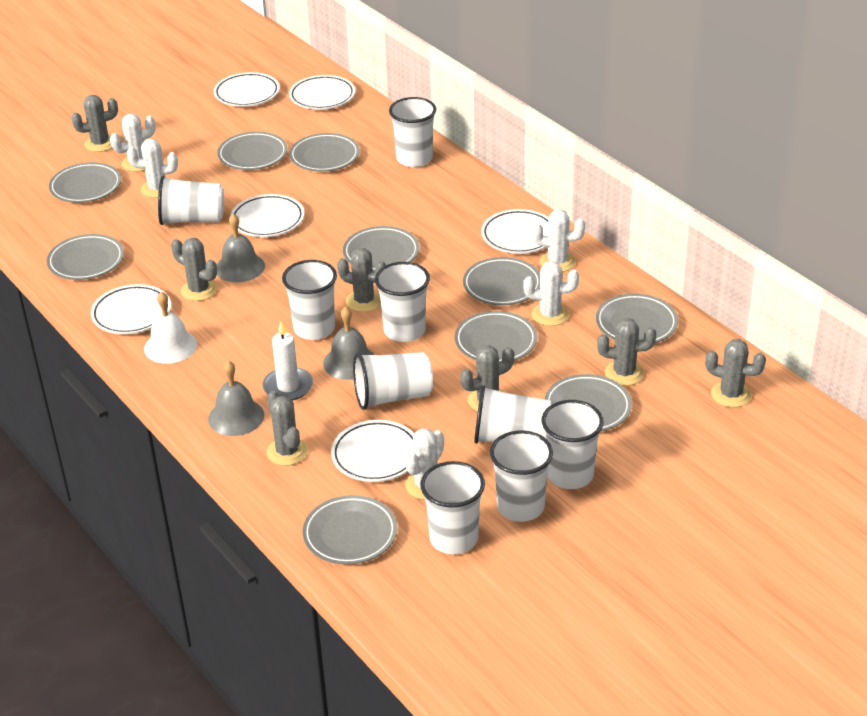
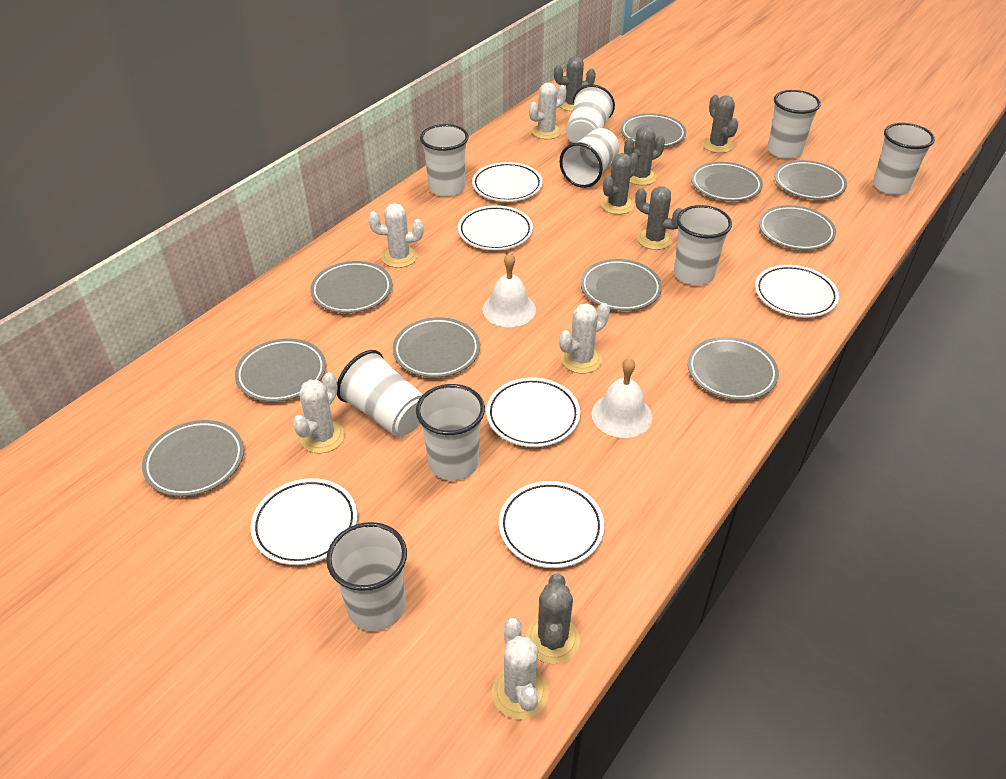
grey bell: 3 -> 0
grey cactus: 7 -> 6
white bell: 1 -> 2
white candle: 1 -> 0

